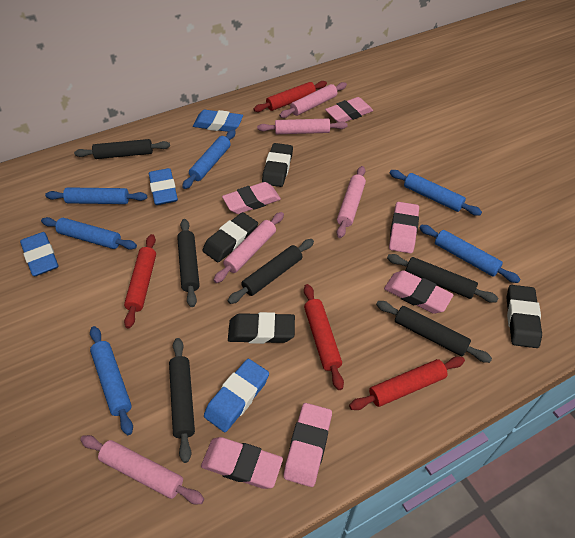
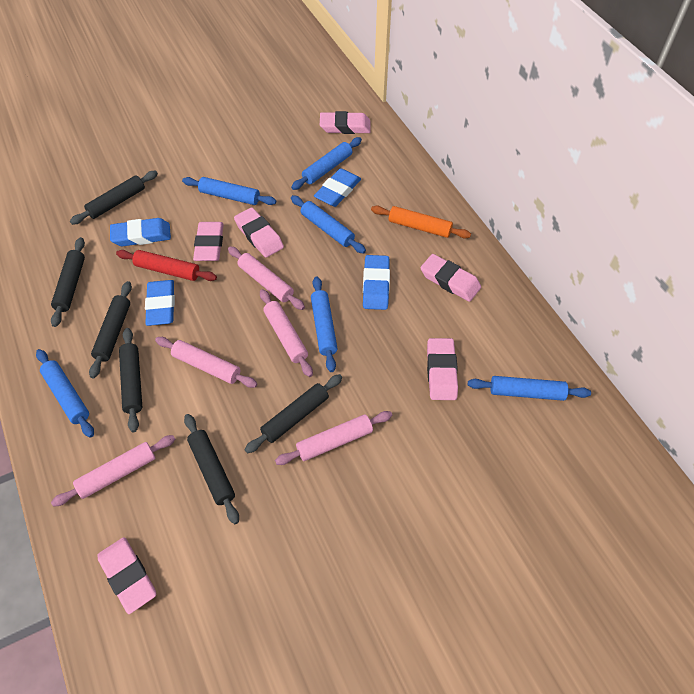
black eraser: 4 -> 0
orange rolling pin: 0 -> 1
red rolling pin: 4 -> 1

